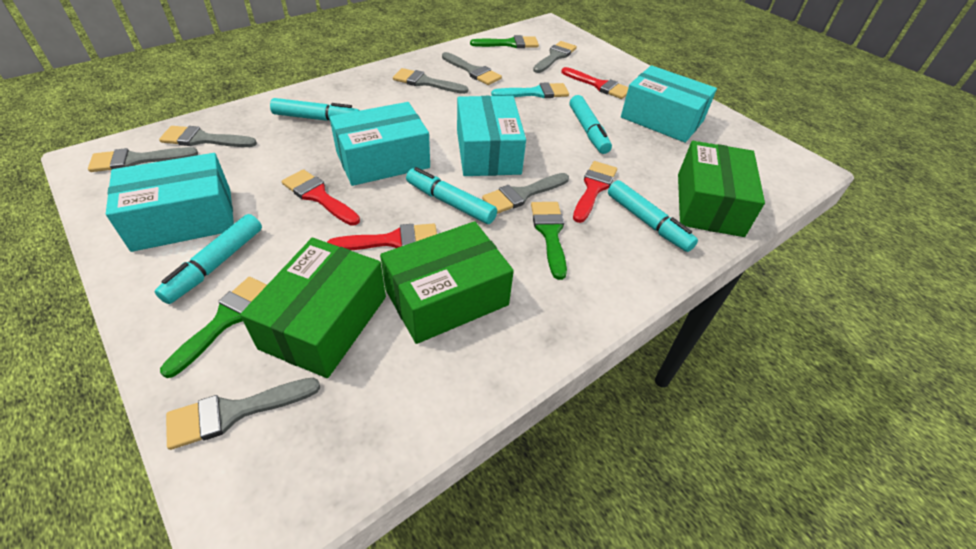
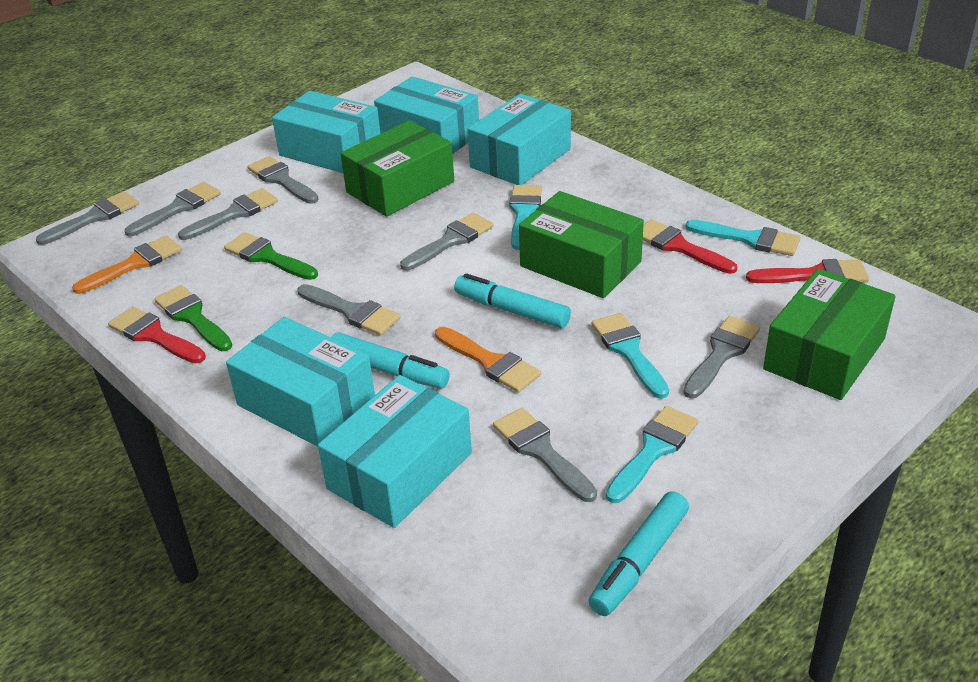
green brush: 3 -> 2
grey brush: 7 -> 8
orange brush: 0 -> 2
red brush: 4 -> 3
turquoise box: 4 -> 5
turquoise brush: 1 -> 4
turquoise marker: 5 -> 3

